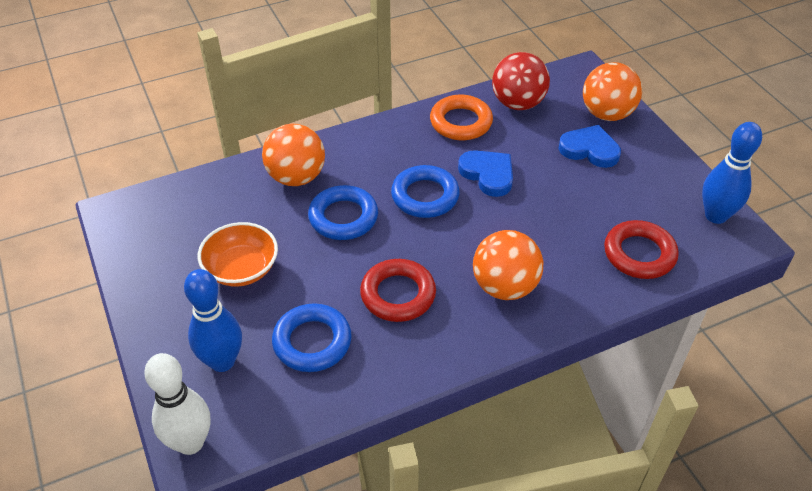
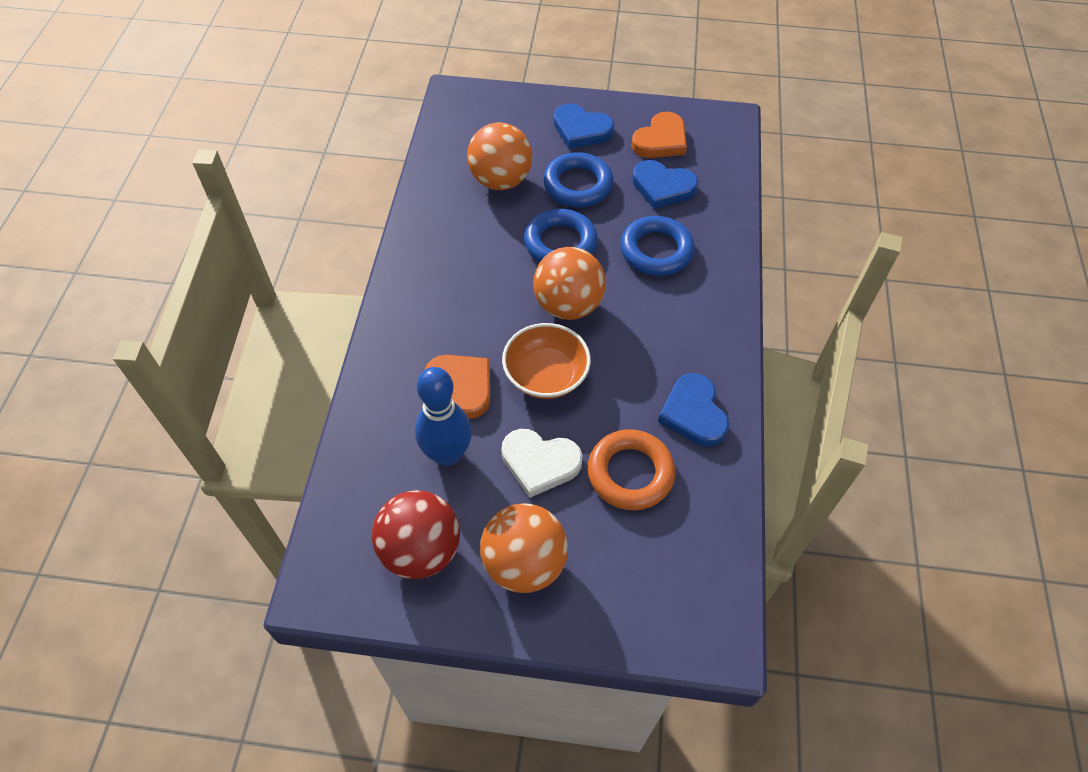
blue bowling pin: 2 -> 1
blue heart: 2 -> 3
orange heart: 0 -> 2
red ring: 2 -> 0
white bowling pin: 1 -> 0
white heart: 0 -> 1

